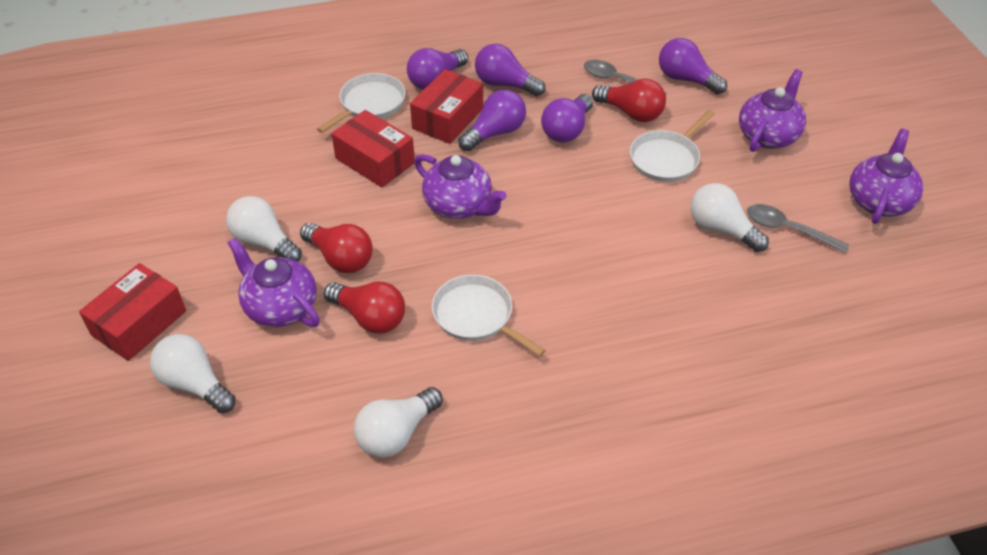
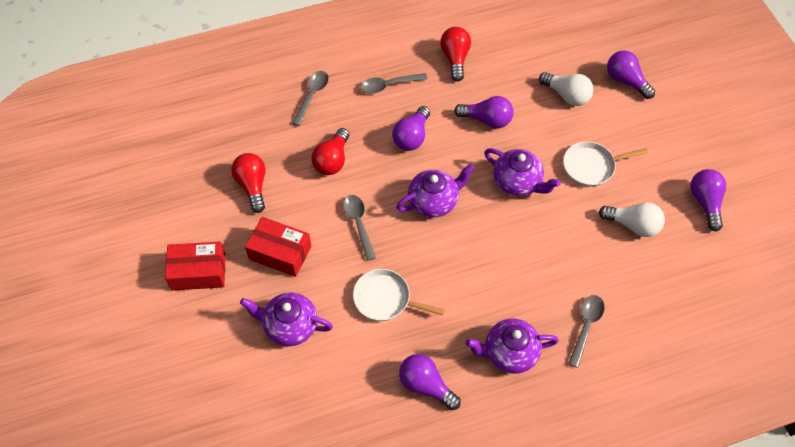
grey spoon: 2 -> 4
red box: 3 -> 2
white light bulb: 4 -> 2
white pan: 3 -> 2

